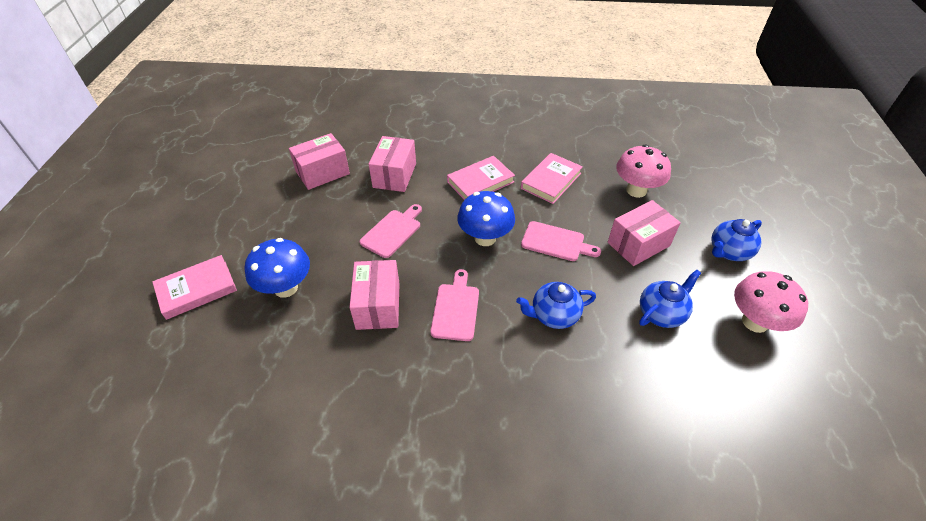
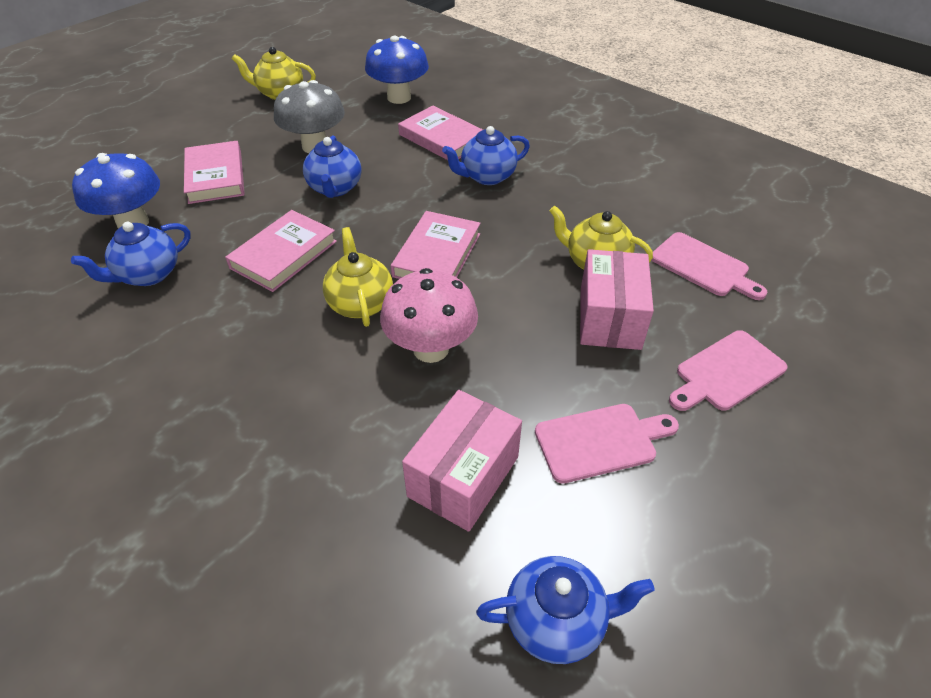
blue teapot: 3 -> 4
grey mushroom: 0 -> 1
pink book: 3 -> 4
pink box: 4 -> 2
pink mushroom: 2 -> 1
yellow teapot: 0 -> 3

